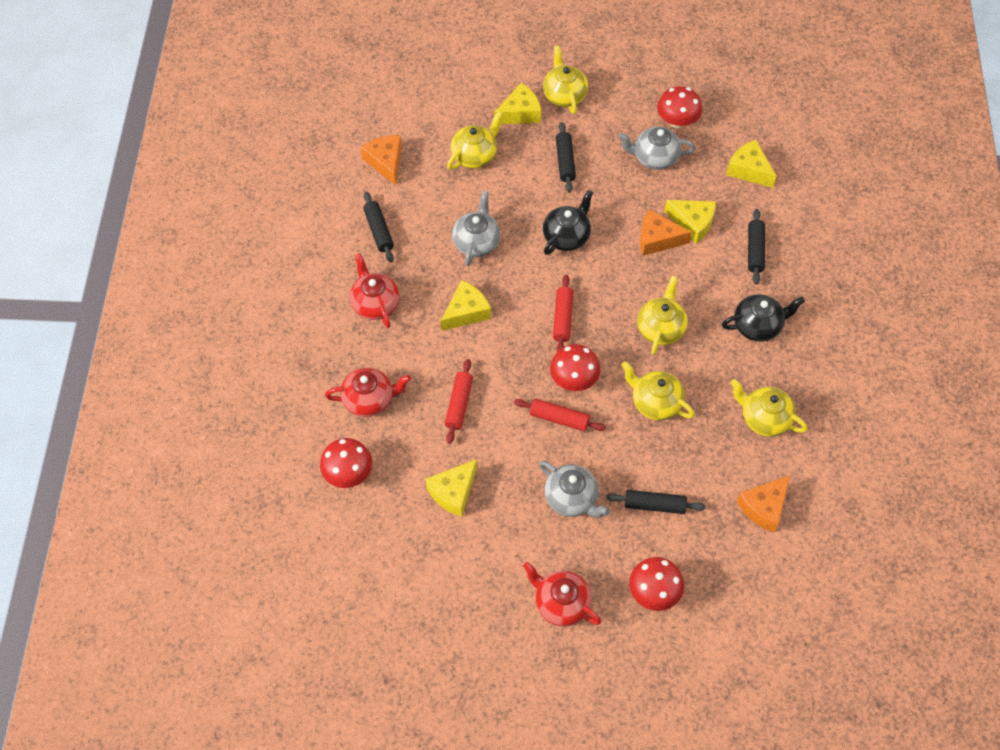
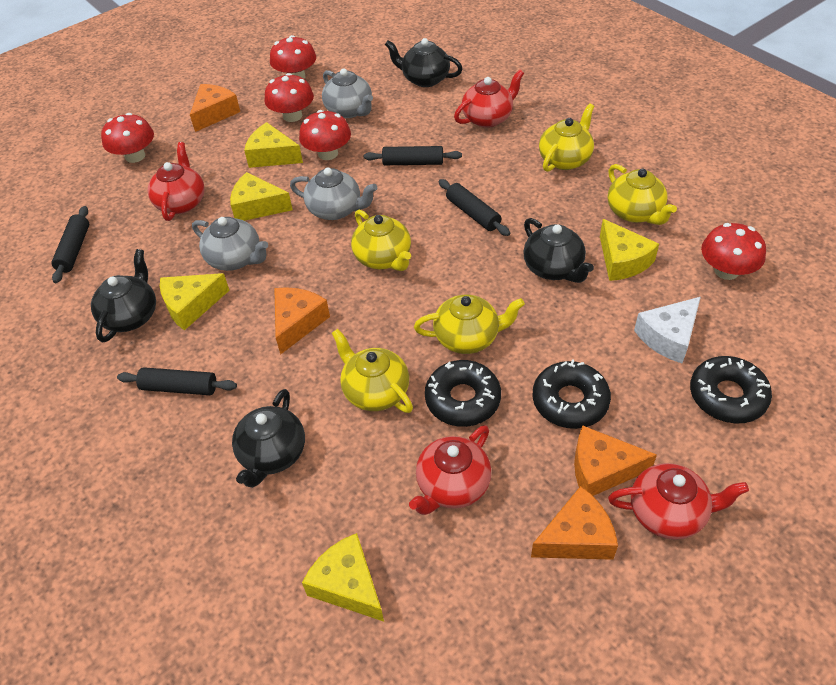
black donut: 0 -> 3
black teapot: 2 -> 4
orange cheese: 3 -> 4
red mushroom: 4 -> 5
red rolling pin: 3 -> 0
red teapot: 3 -> 4
white cheese: 0 -> 1

